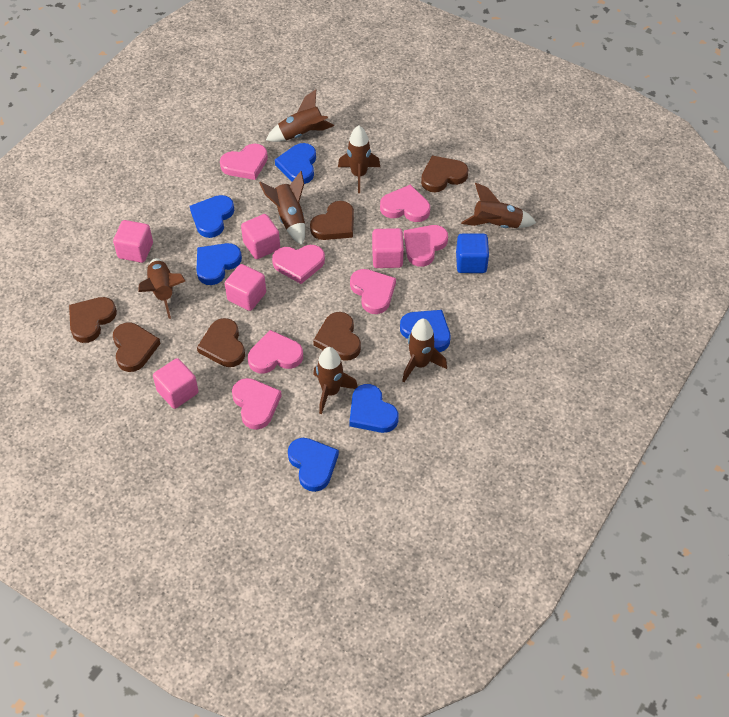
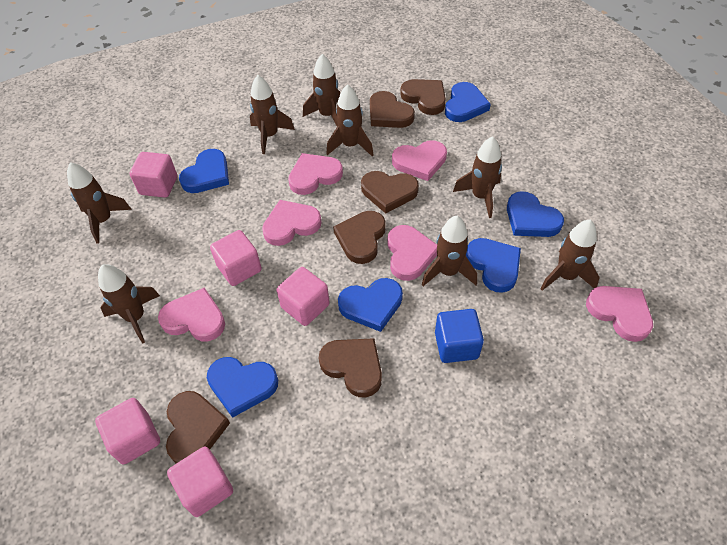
brown rocket: 7 -> 8
pink heart: 7 -> 6

